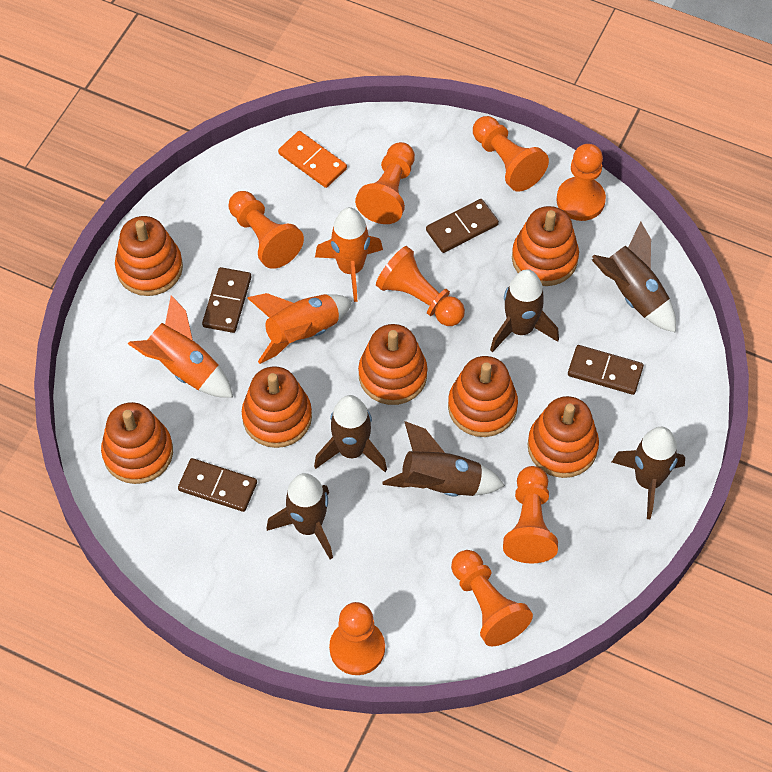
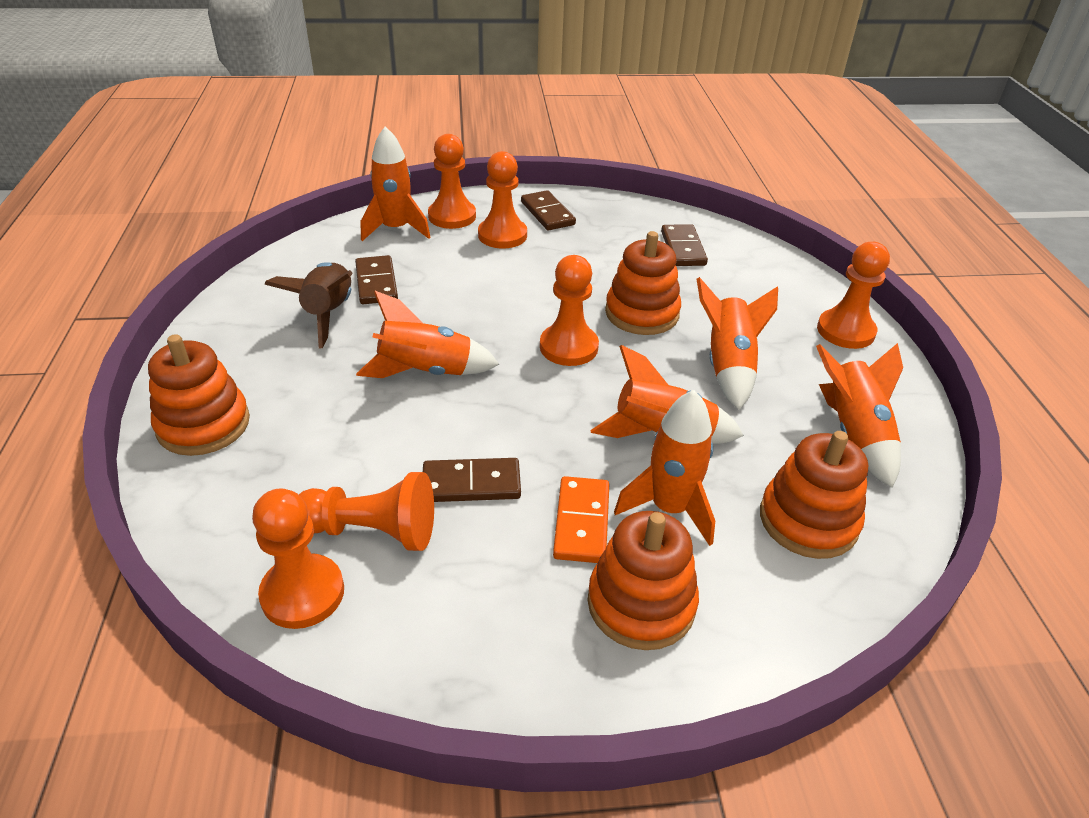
brown rocket: 6 -> 1
orange pawn: 8 -> 6
orange rocket: 3 -> 6
orange stacking toy: 7 -> 4

